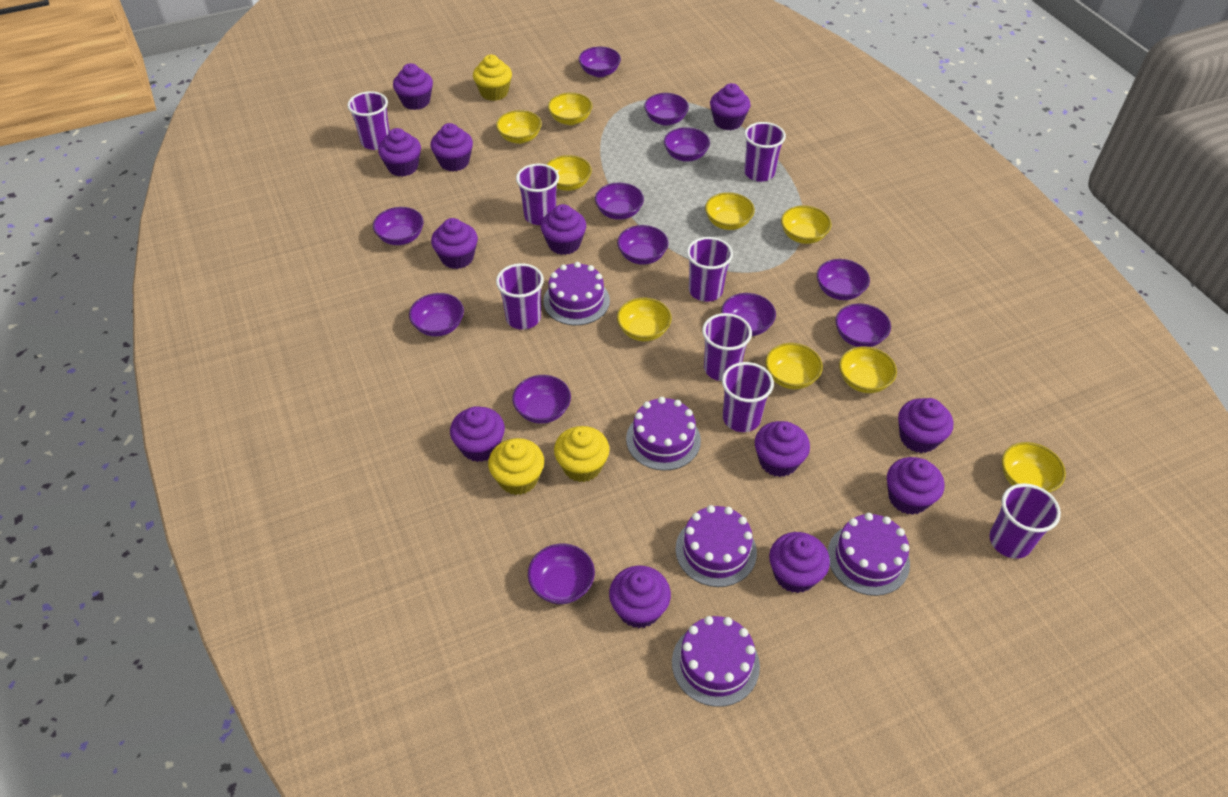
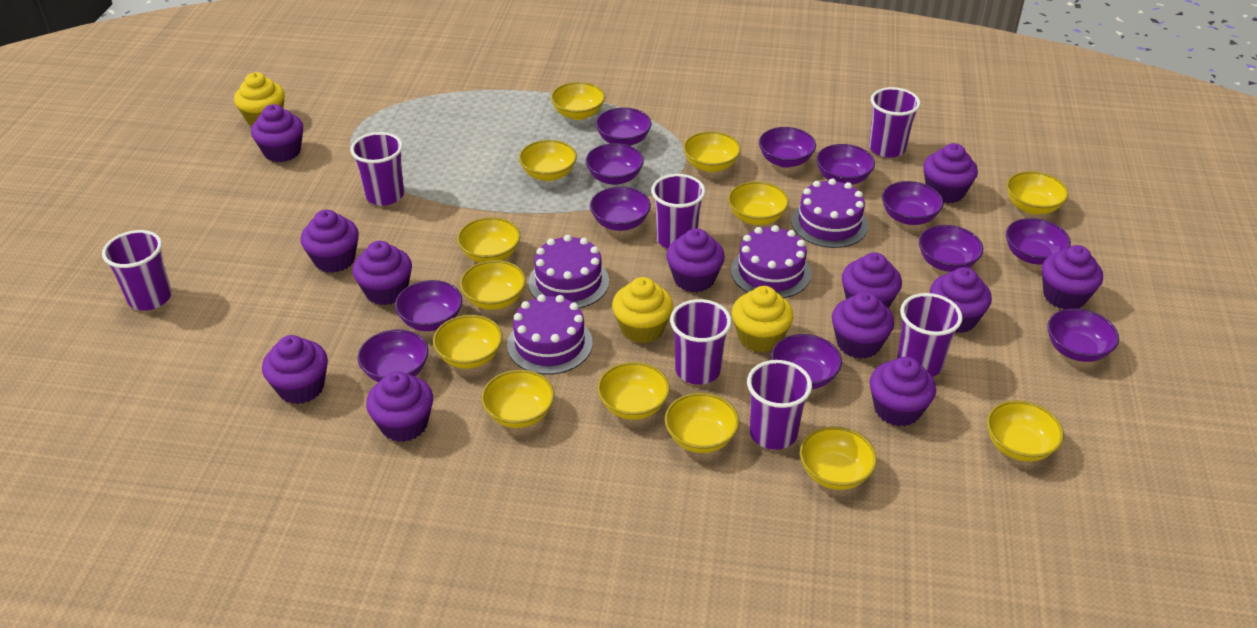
purple cake: 5 -> 4
purple cup: 8 -> 7
yellow bowl: 9 -> 13

